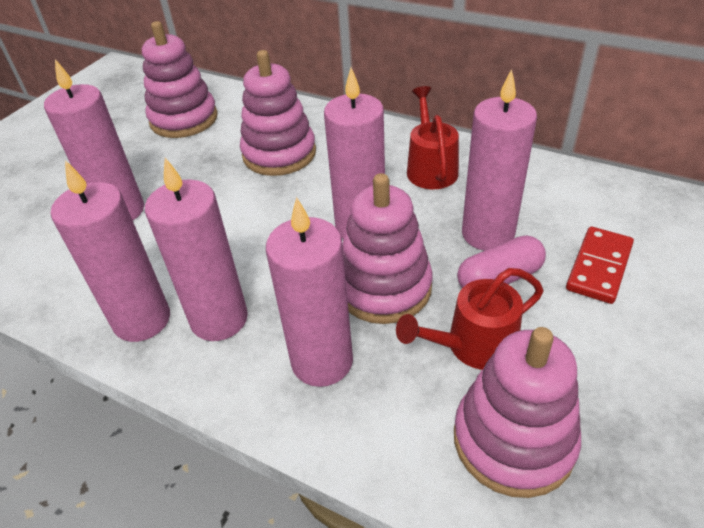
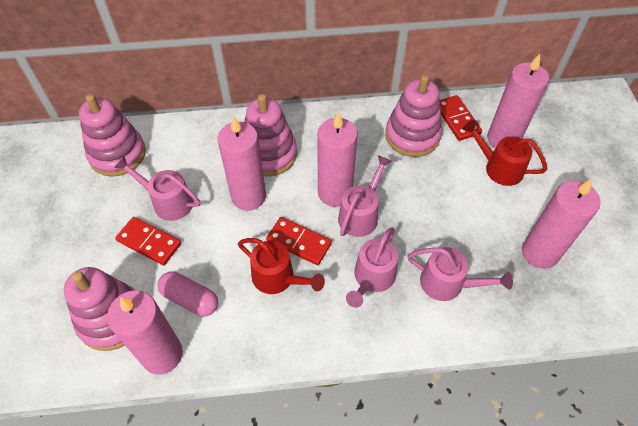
pink candle: 6 -> 5
pink watering can: 0 -> 4
red domino: 1 -> 3

